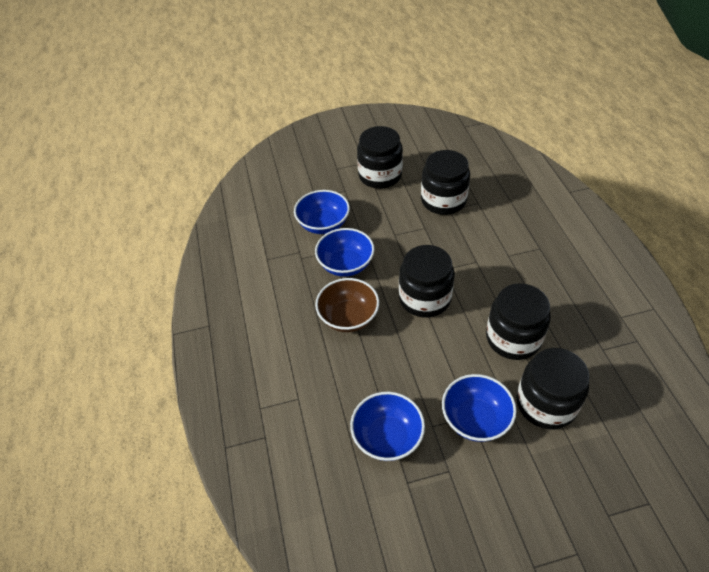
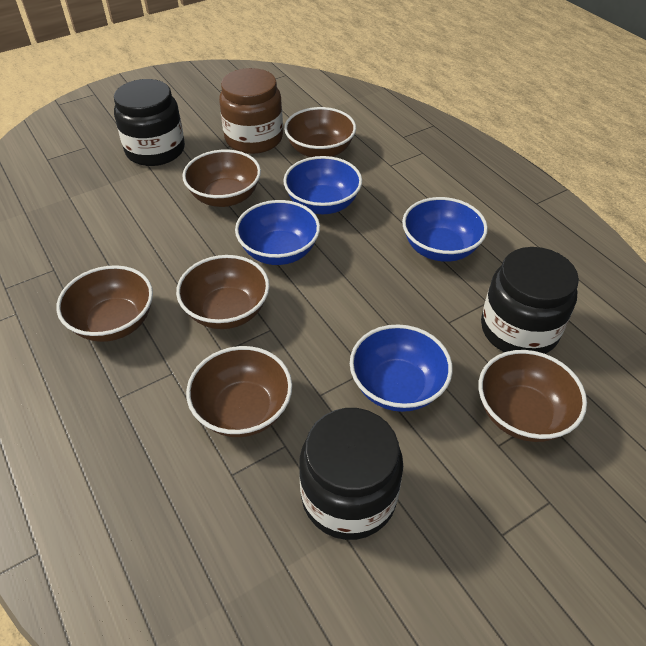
black jar: 5 -> 3
brown bowl: 1 -> 6
brown jar: 0 -> 1

